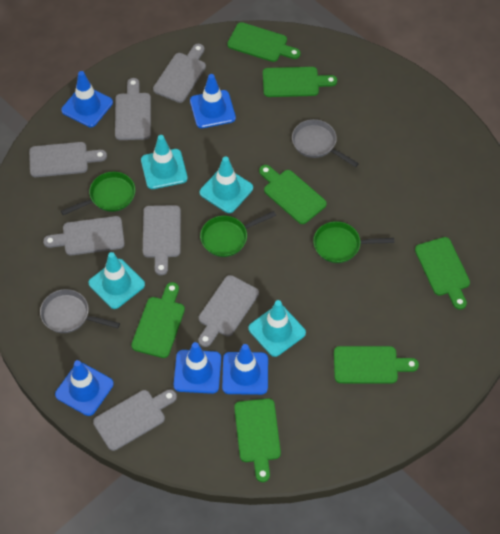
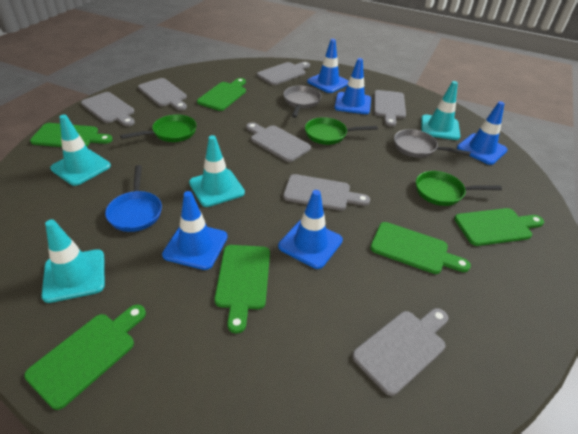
blue pan: 0 -> 1
green cutting board: 7 -> 6

